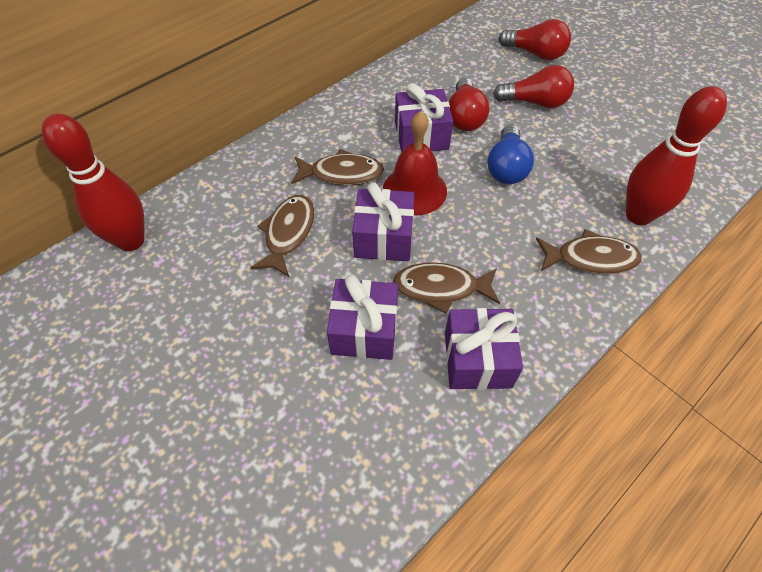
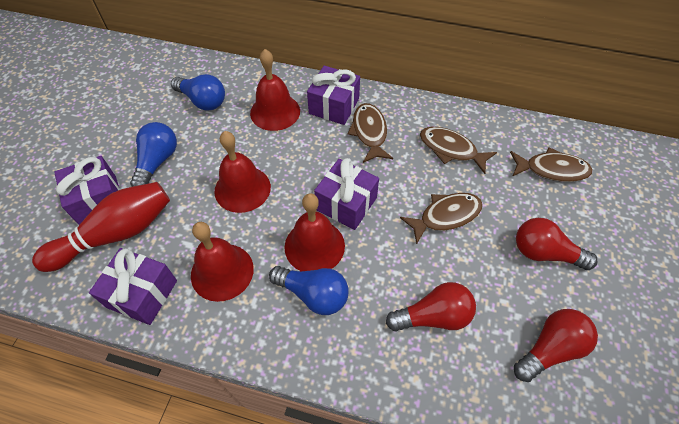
blue light bulb: 1 -> 3
red bell: 1 -> 4
red bowling pin: 2 -> 1

